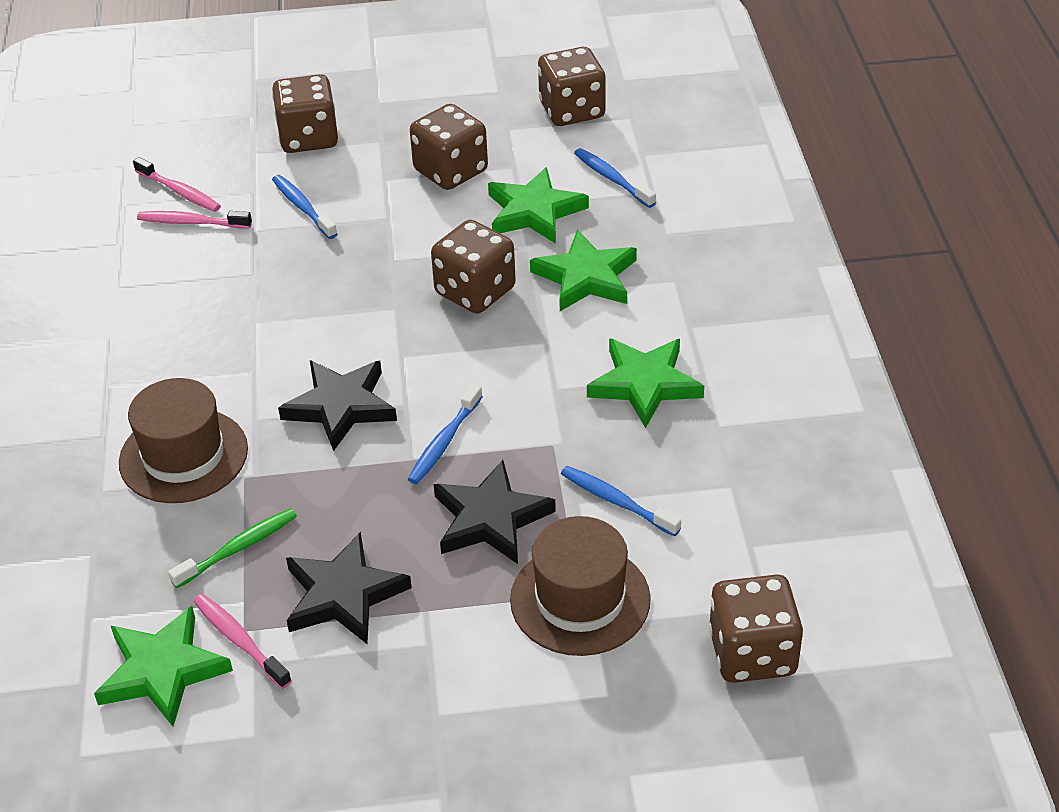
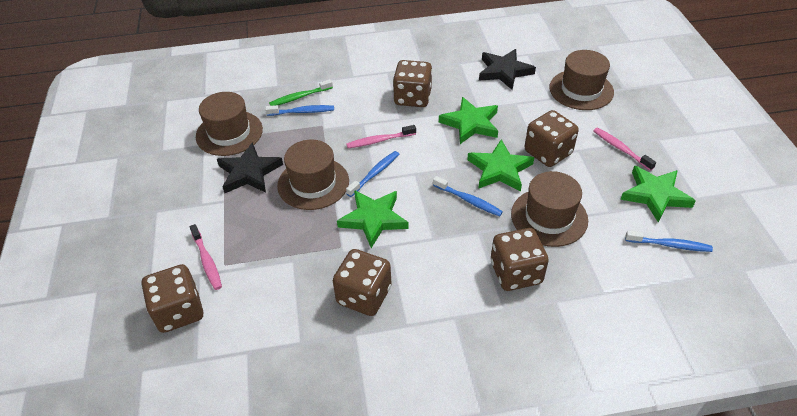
black star: 3 -> 2
brown hat: 2 -> 4

